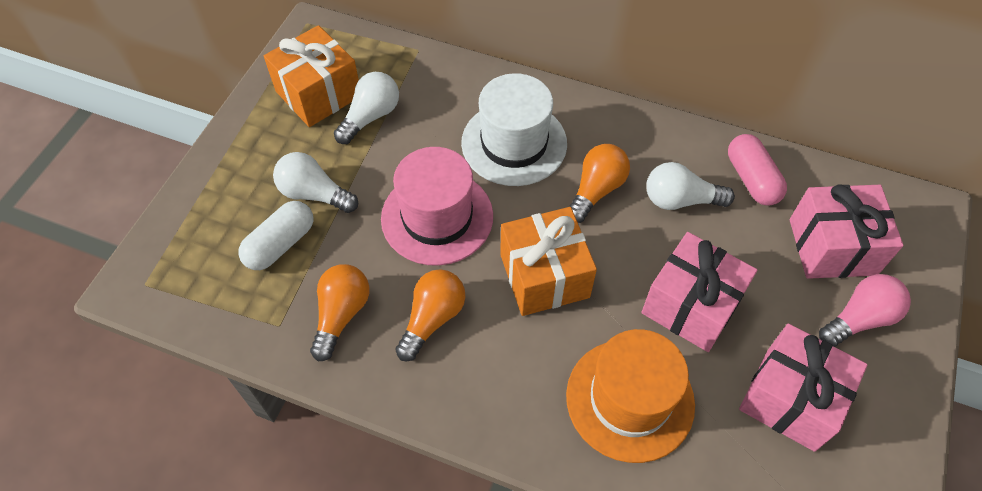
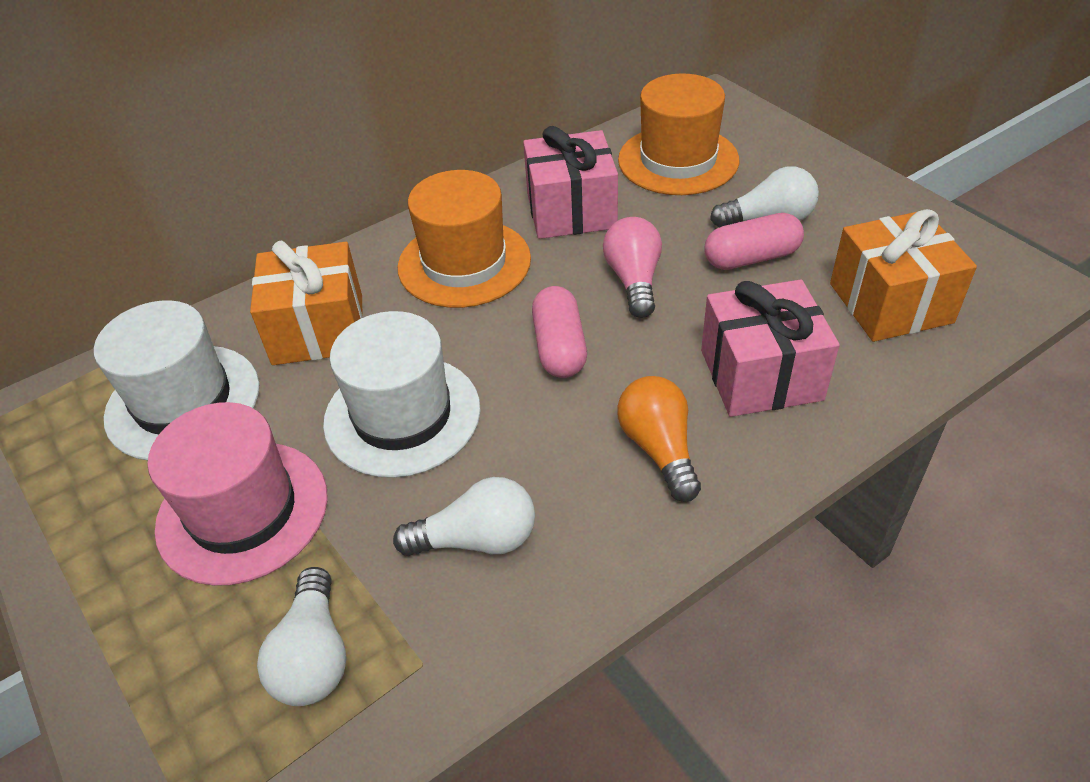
orange hat: 1 -> 2
orange light bulb: 3 -> 1
pink capsule: 1 -> 2
pink gift: 3 -> 2
white capsule: 1 -> 0
white hat: 1 -> 2

